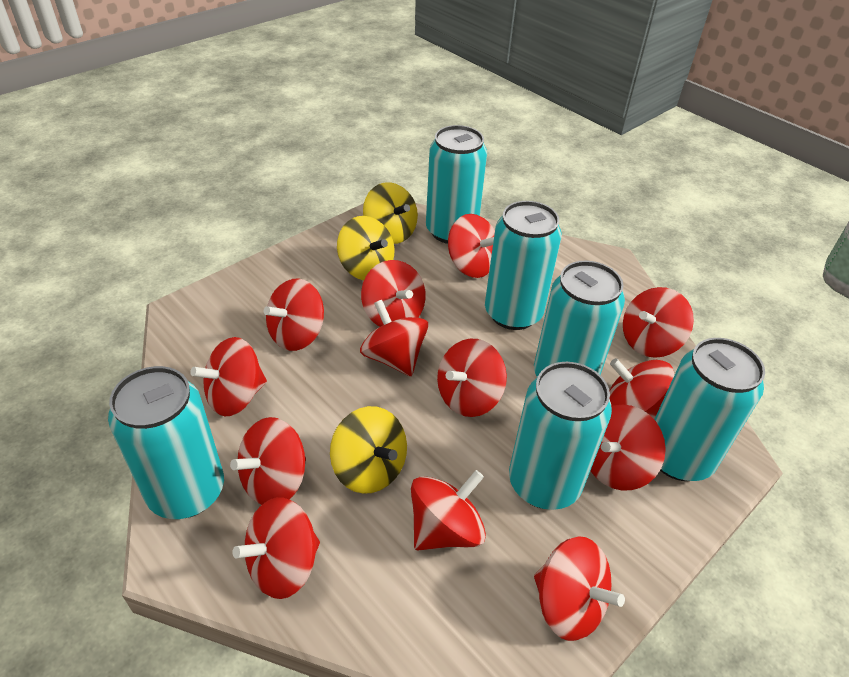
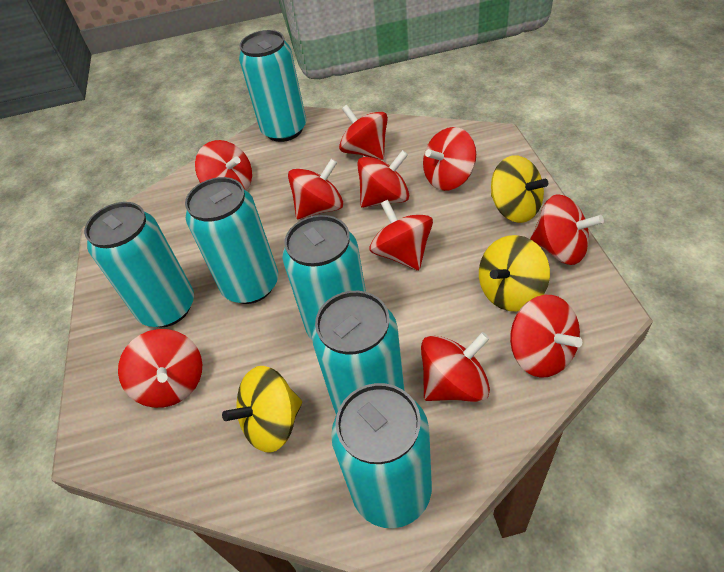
red spinning top: 13 -> 10

